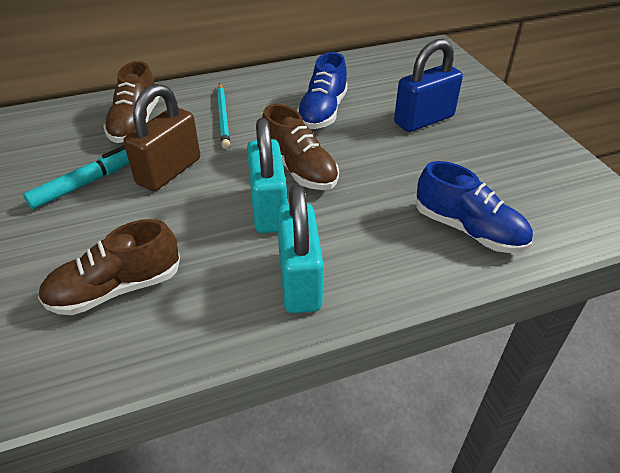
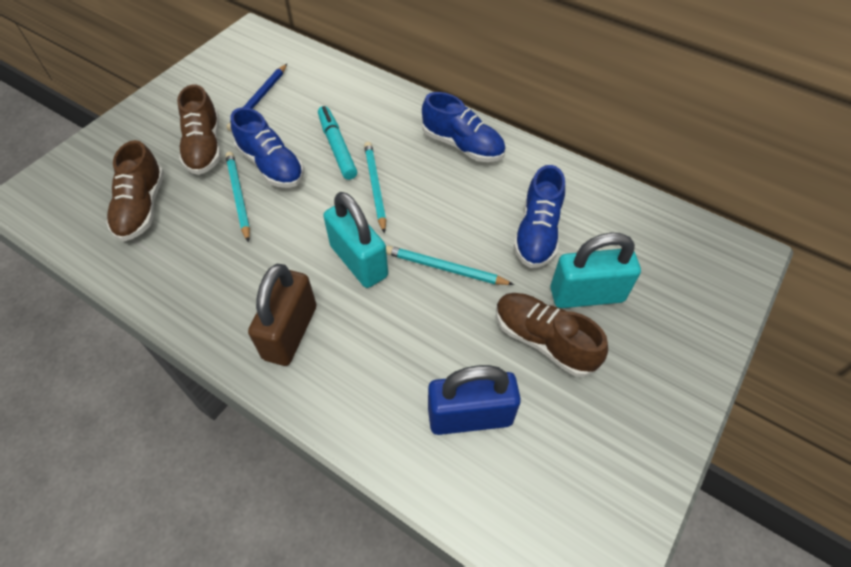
blue pencil: 0 -> 1
blue shoe: 2 -> 3
turquoise pencil: 1 -> 3

